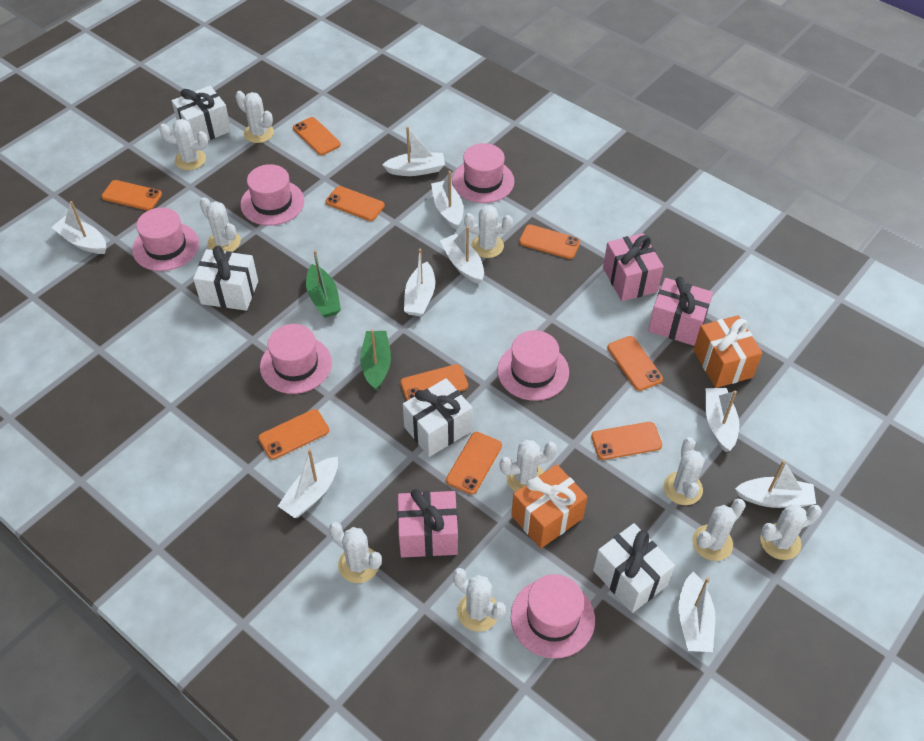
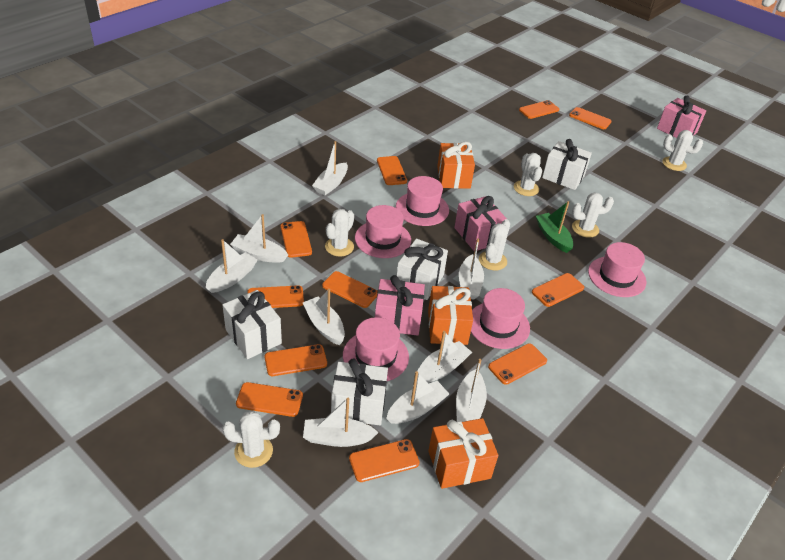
green boat: 2 -> 1
orange gift: 2 -> 3
orange phone: 9 -> 11
pink hat: 6 -> 5
white cactus: 10 -> 6

